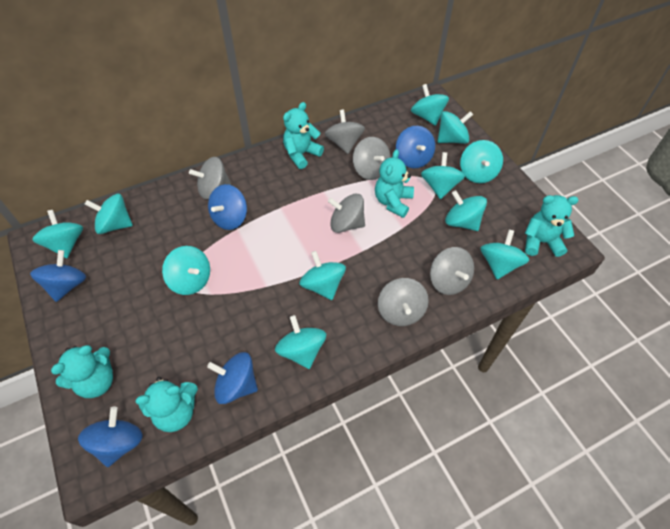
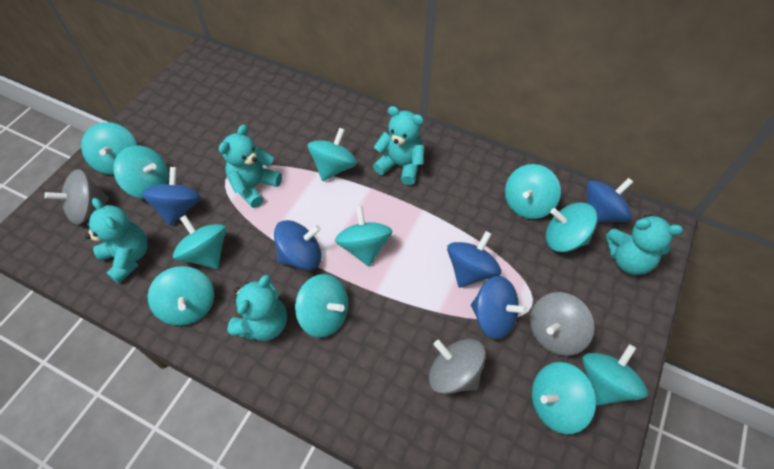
grey spinning top: 6 -> 3

